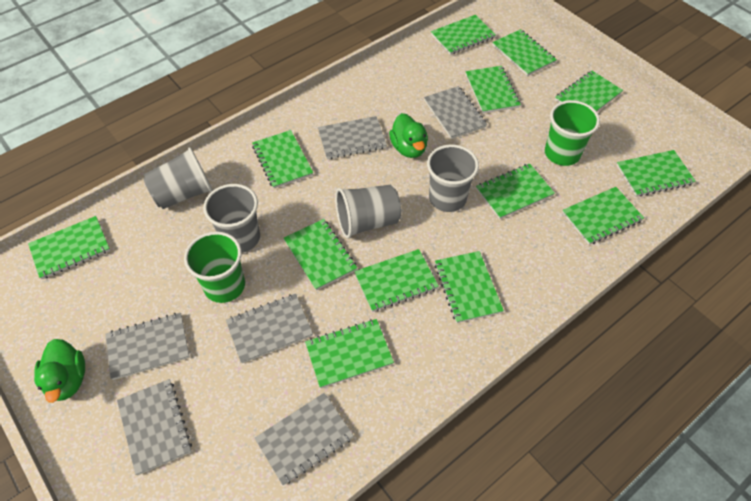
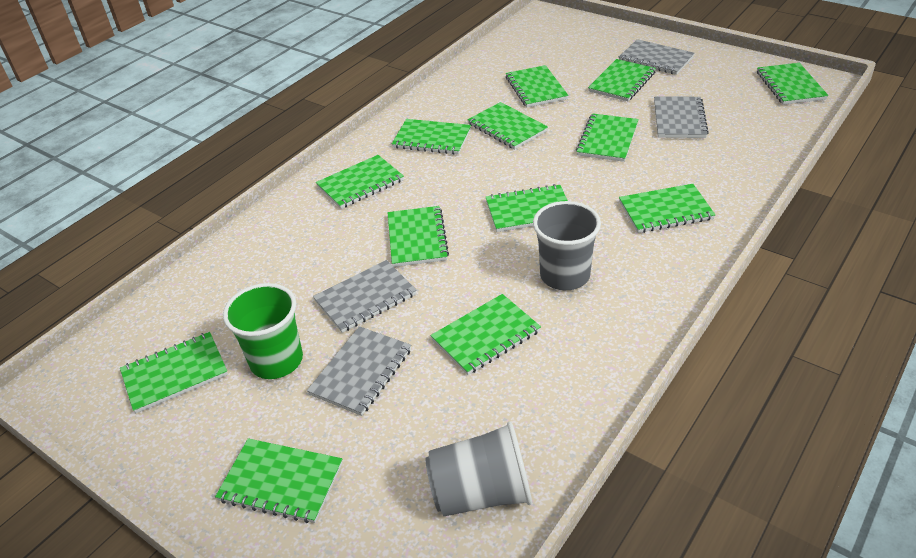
green cup: 2 -> 1
green duck: 2 -> 0
grey cup: 4 -> 2
grey notebook: 6 -> 4

